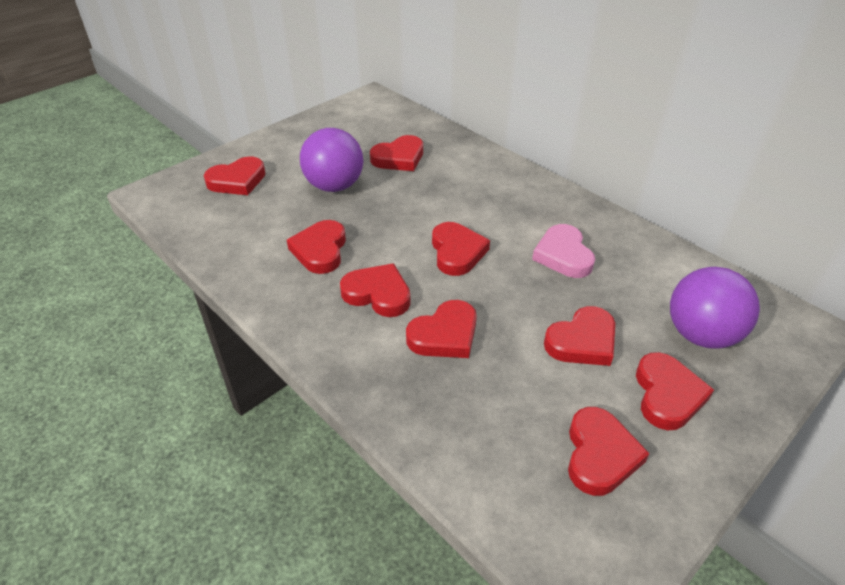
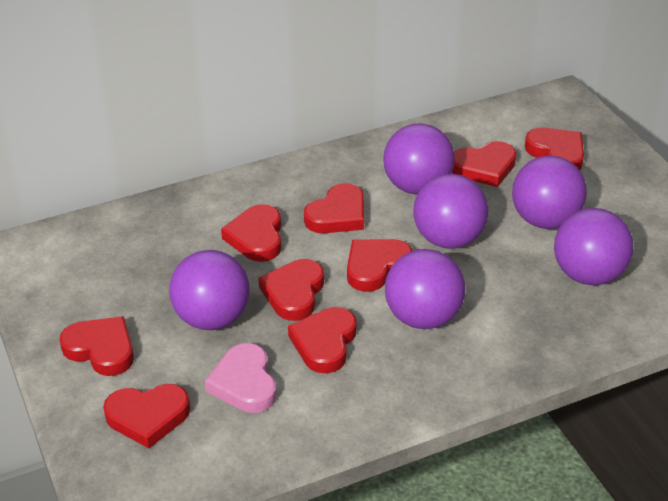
purple ball: 2 -> 6

